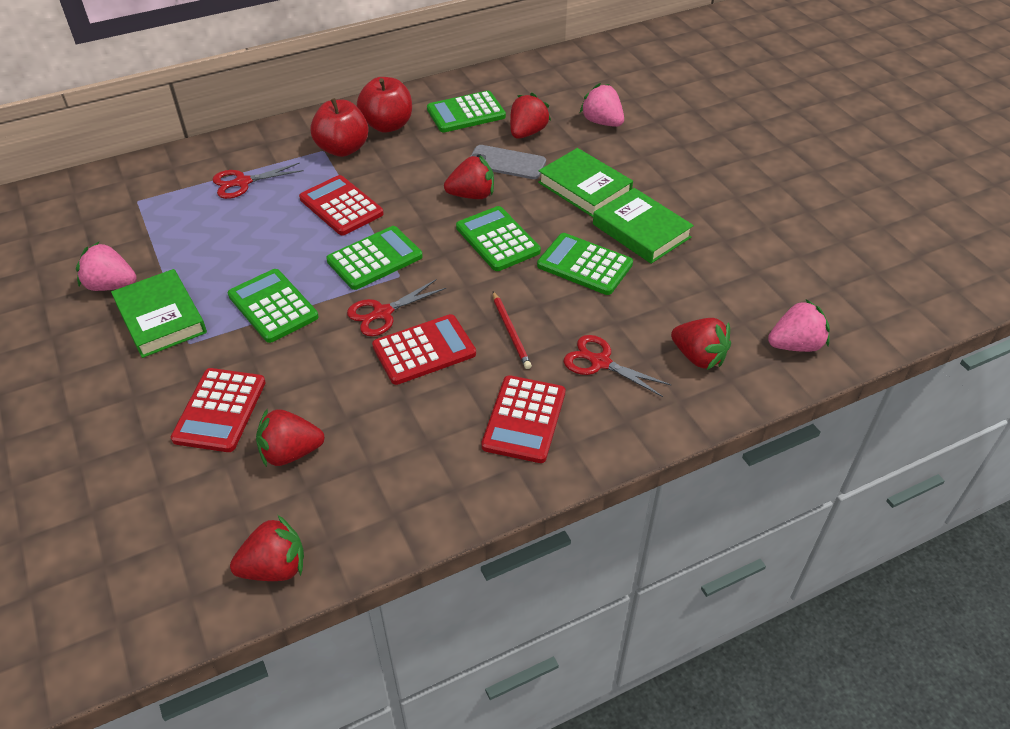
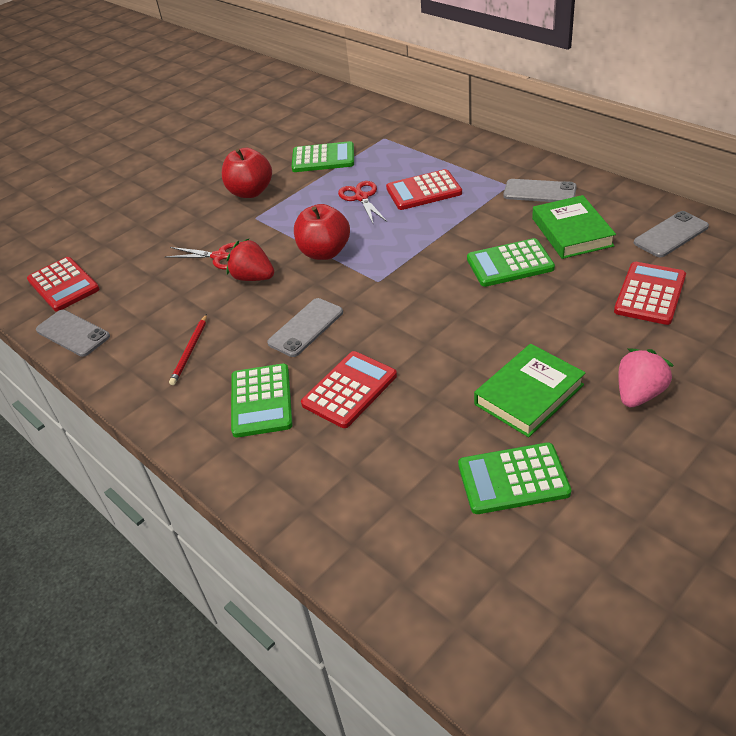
green book: 3 -> 2
green calculator: 5 -> 4
grey phone: 1 -> 4
pink strawberry: 3 -> 1
red scissors: 3 -> 2
red strawberry: 5 -> 1

